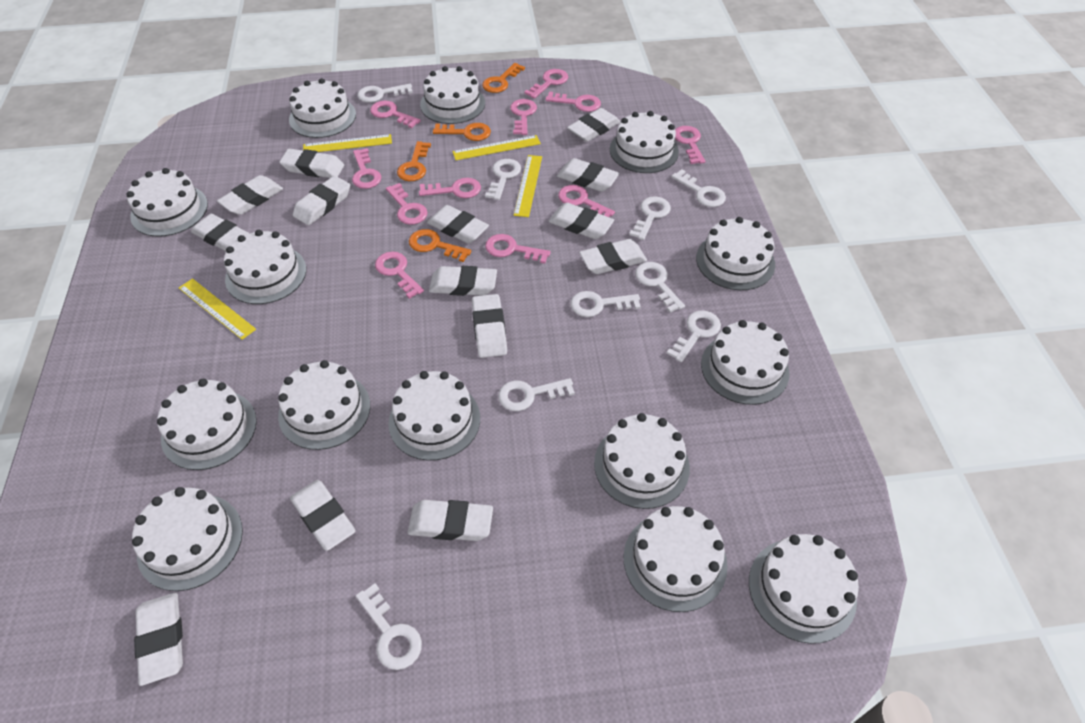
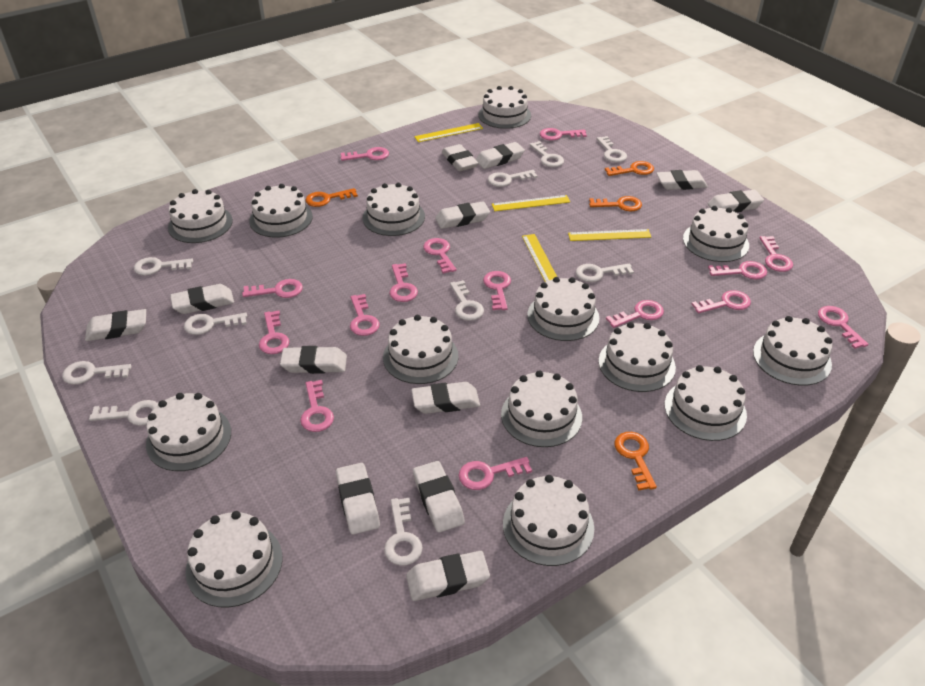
pink key: 11 -> 15
white eraser: 14 -> 12
white key: 9 -> 10

